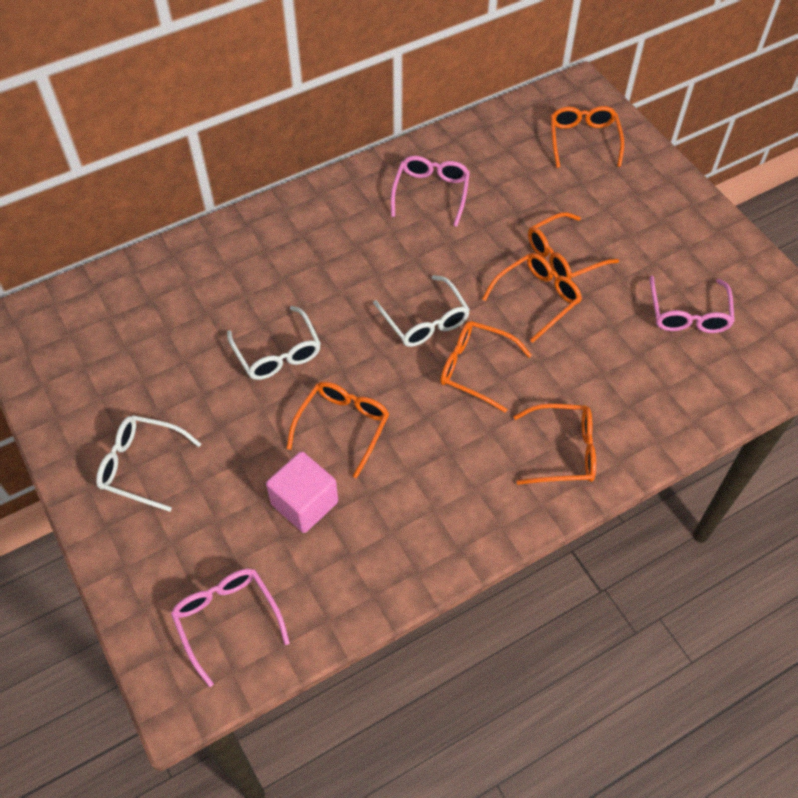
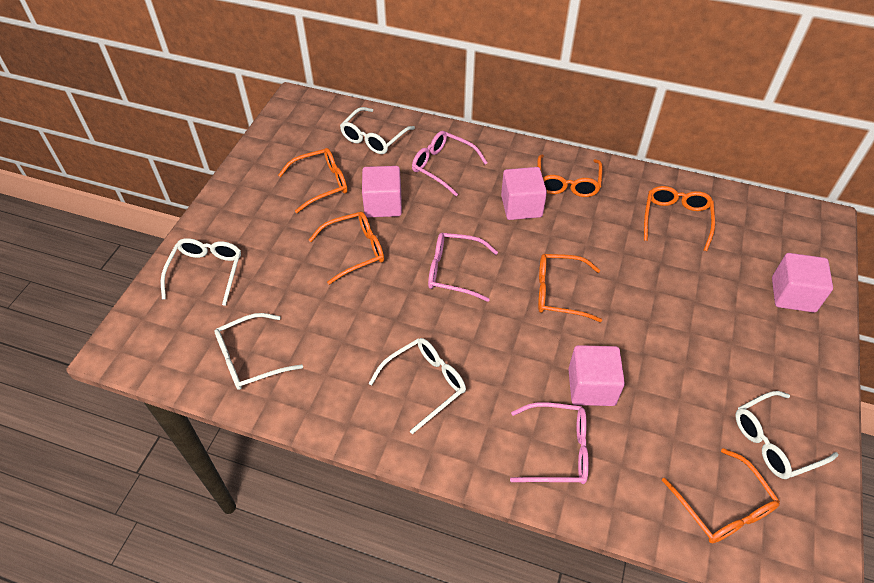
pink cube: 1 -> 4
white glasses: 3 -> 5

